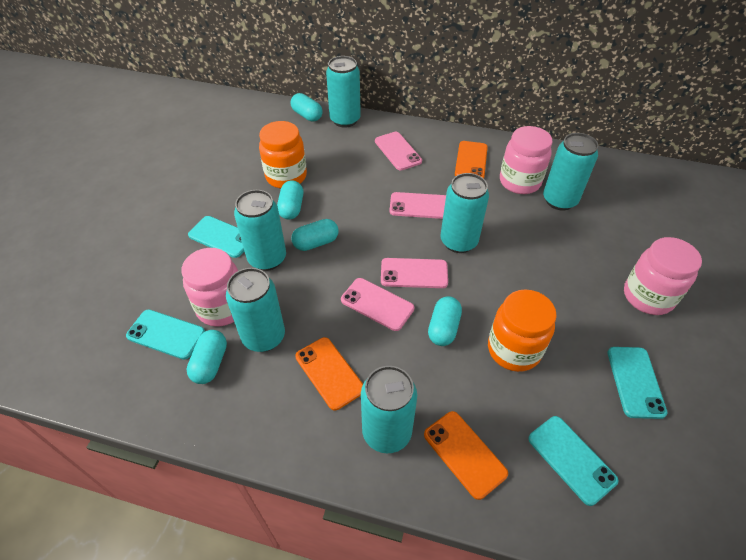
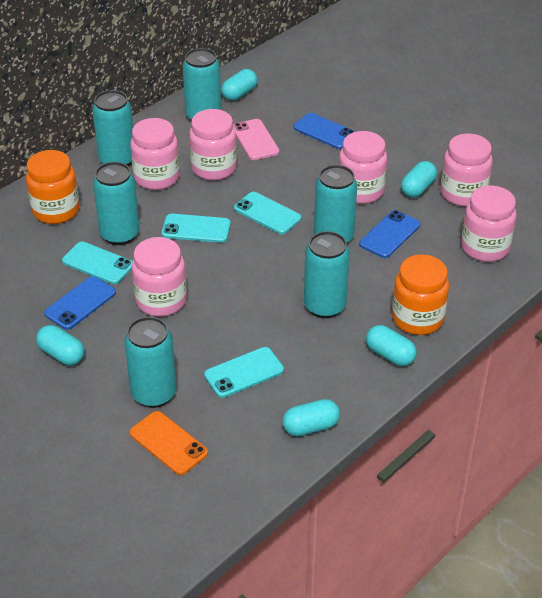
blue phone: 0 -> 3
orange phone: 3 -> 1
pink jar: 3 -> 6
pink phone: 4 -> 1

